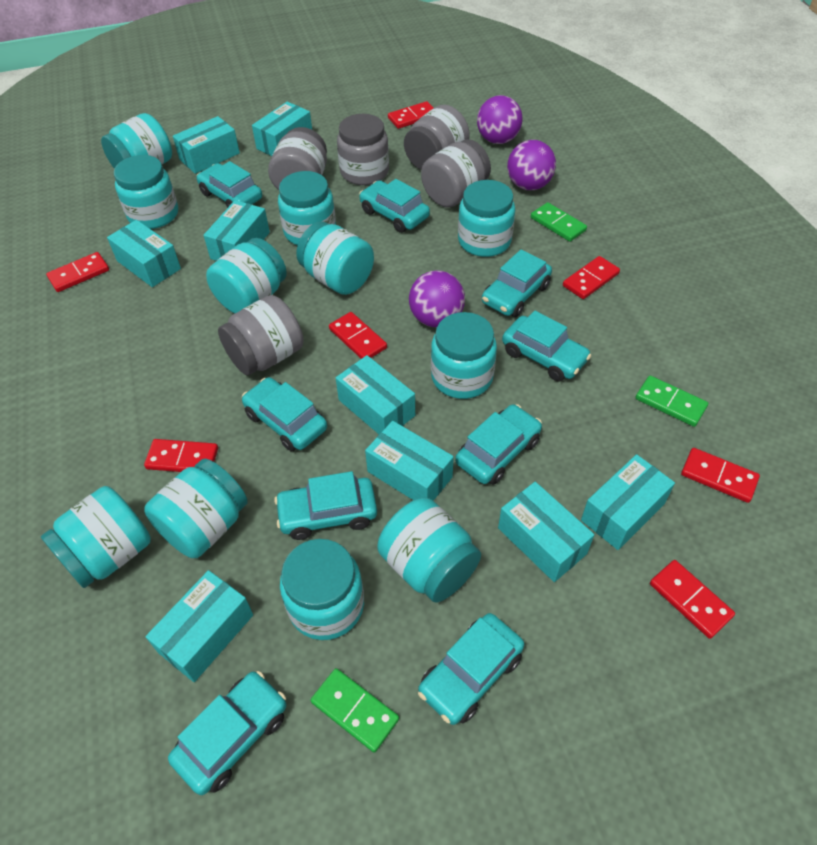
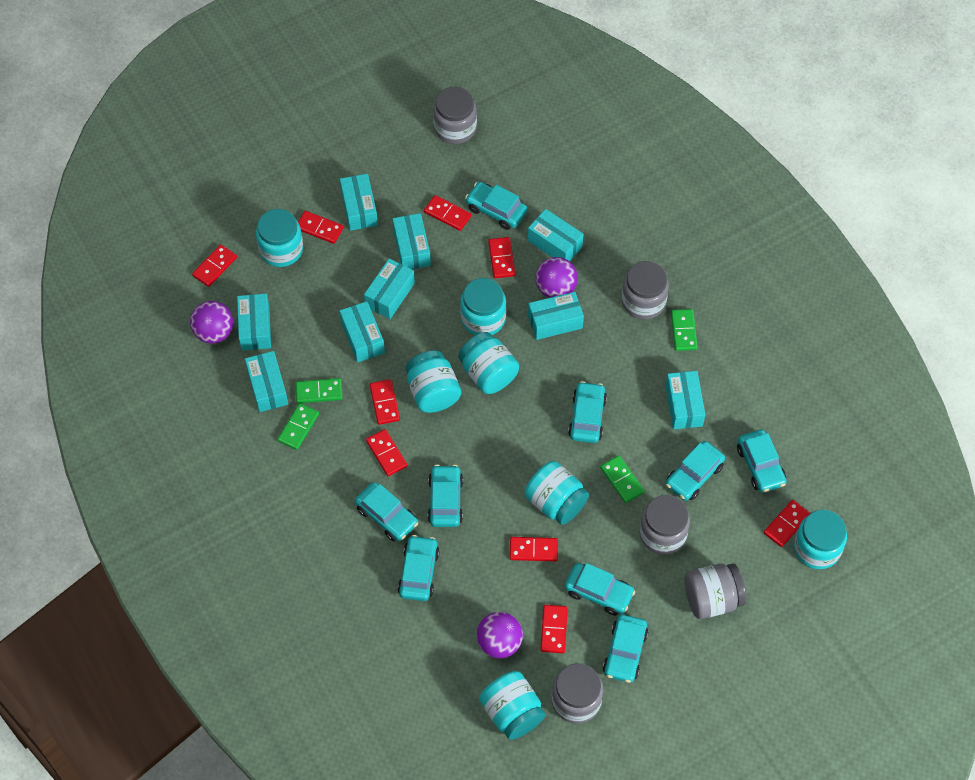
green domino: 3 -> 4
red domino: 7 -> 9
turquoise jar: 11 -> 7

